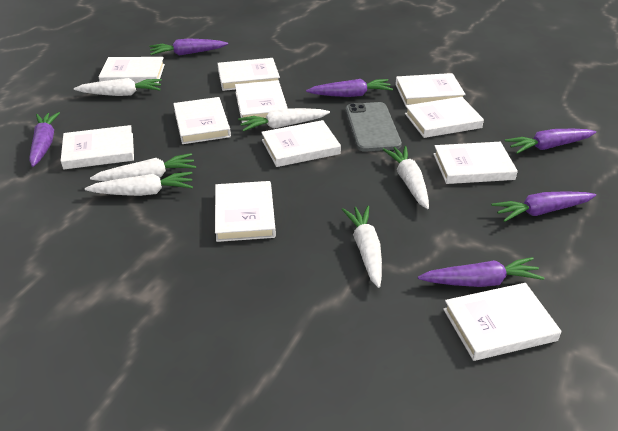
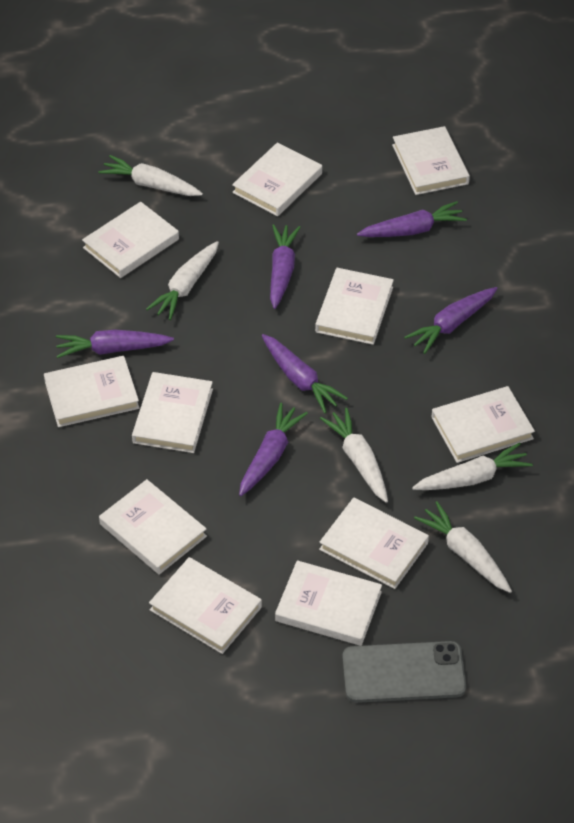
white carrot: 6 -> 5

